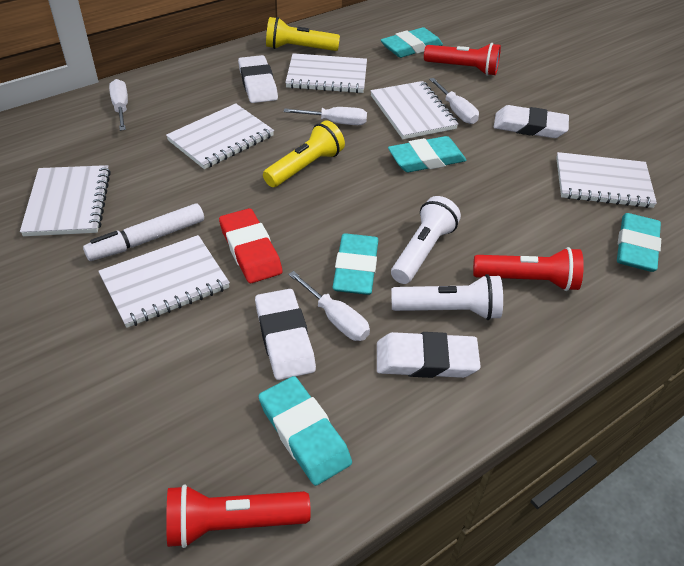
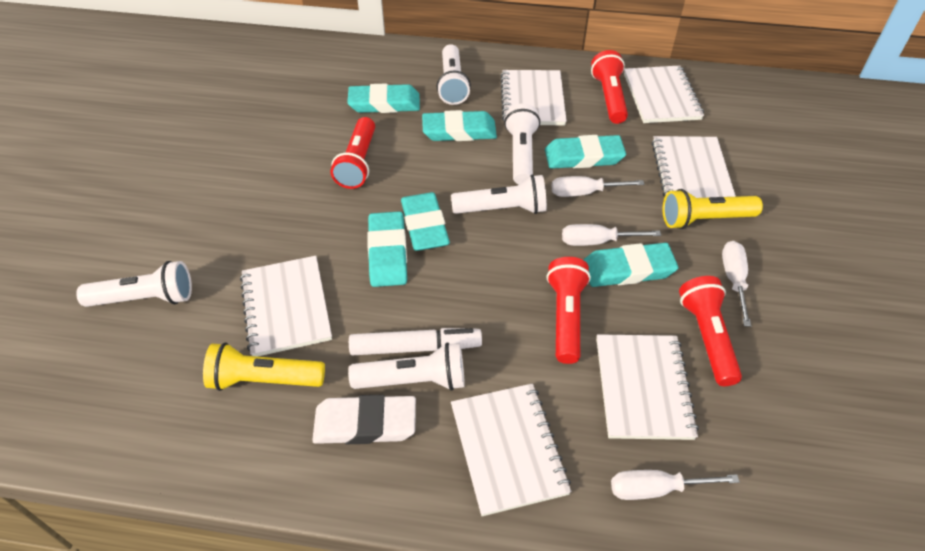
red eraser: 1 -> 0
red flashlight: 3 -> 4
turquoise eraser: 5 -> 6
white eraser: 4 -> 1
white flashlight: 2 -> 5

